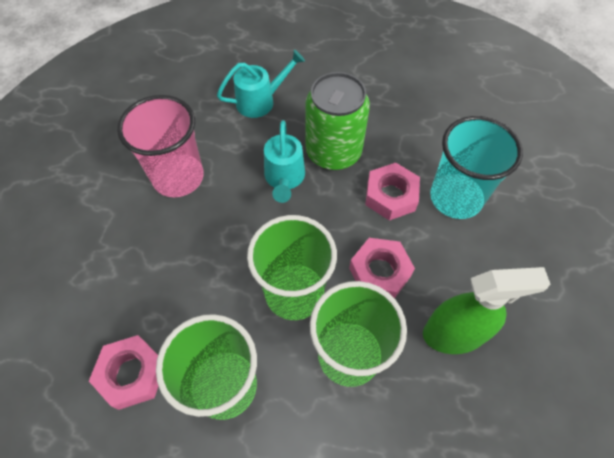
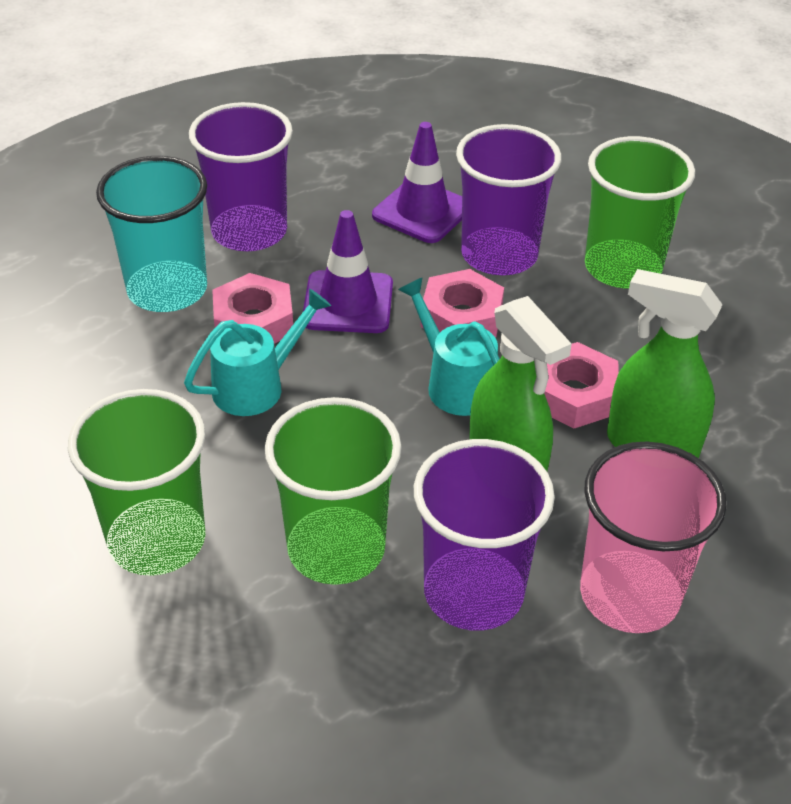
green can: 1 -> 0
green spray bottle: 1 -> 2
purple cup: 0 -> 3
purple traffic cone: 0 -> 2

